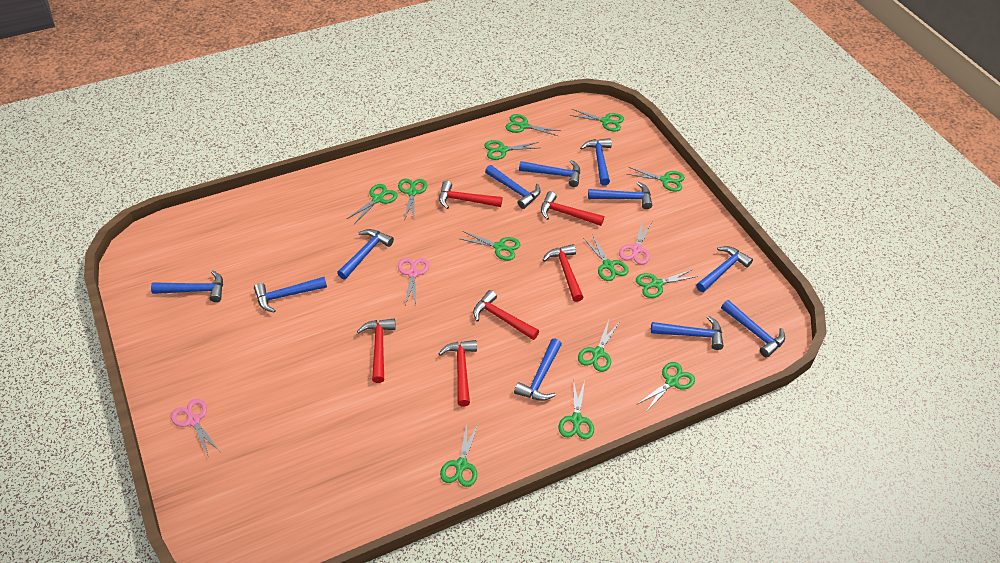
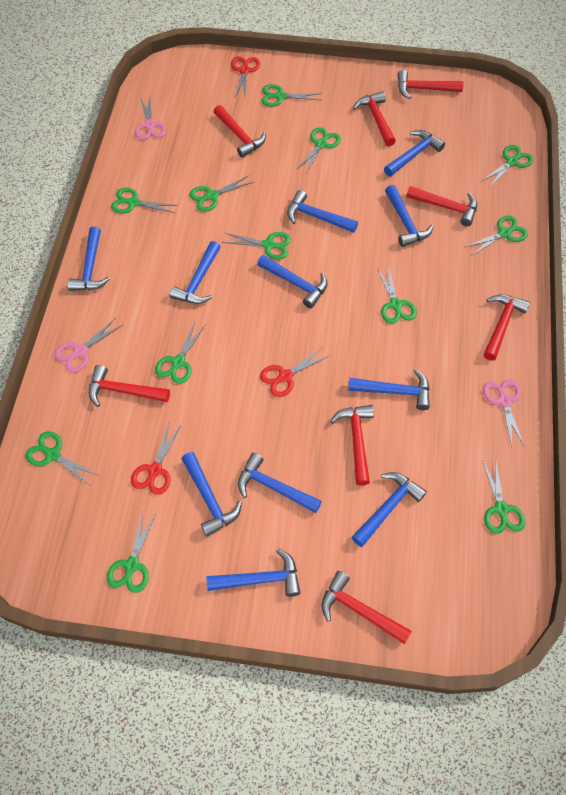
green scissors: 13 -> 12
red hammer: 6 -> 8
red scissors: 0 -> 3

